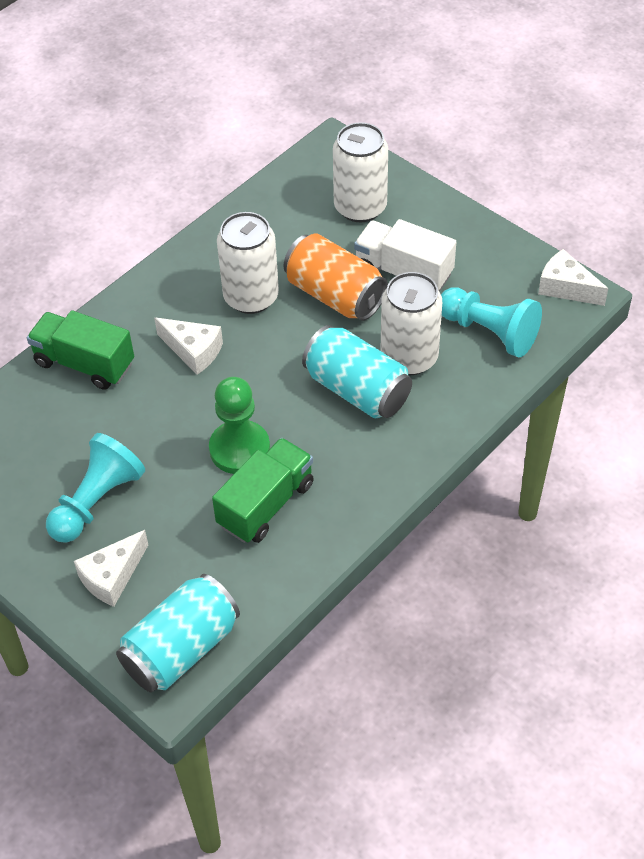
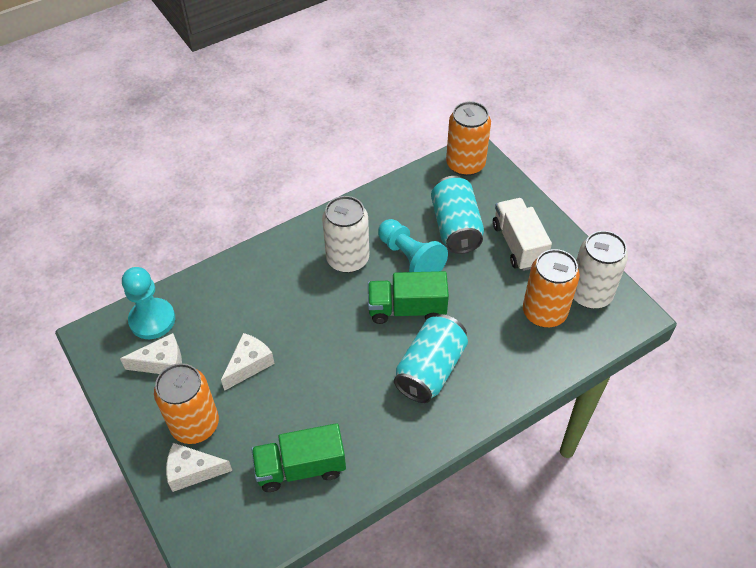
green pawn: 1 -> 0
orange can: 1 -> 3
white can: 3 -> 2

